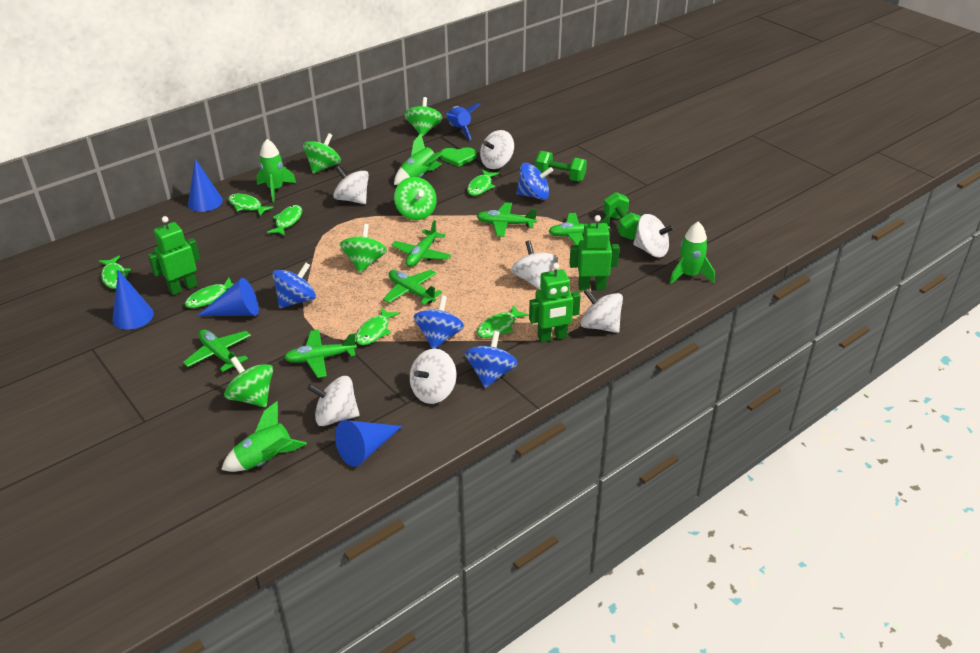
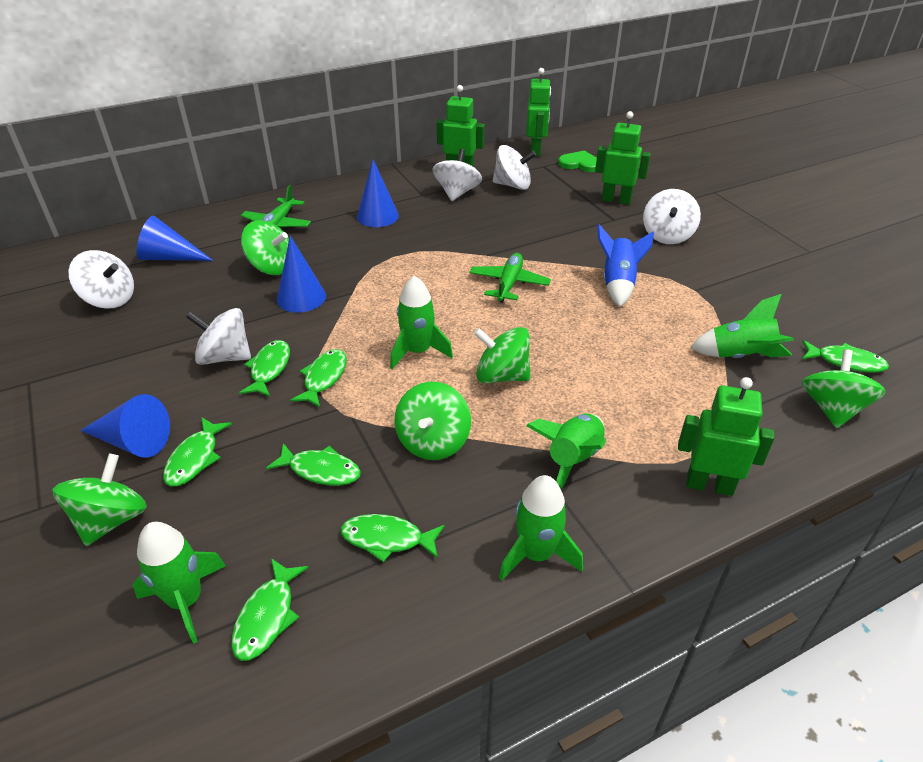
blue spinning top: 4 -> 0
green dumbbell: 2 -> 0
green plane: 6 -> 2
green robot: 3 -> 4
green rocket: 4 -> 5
white spinning top: 7 -> 5

